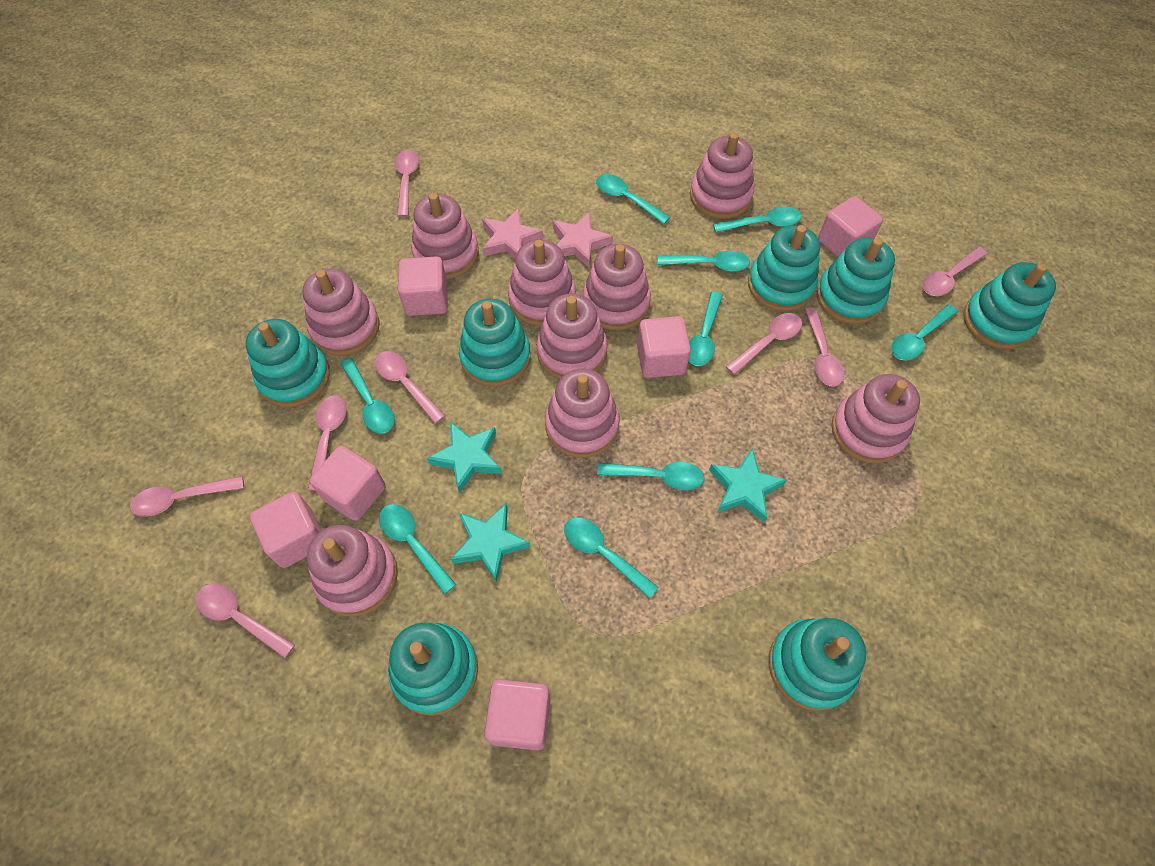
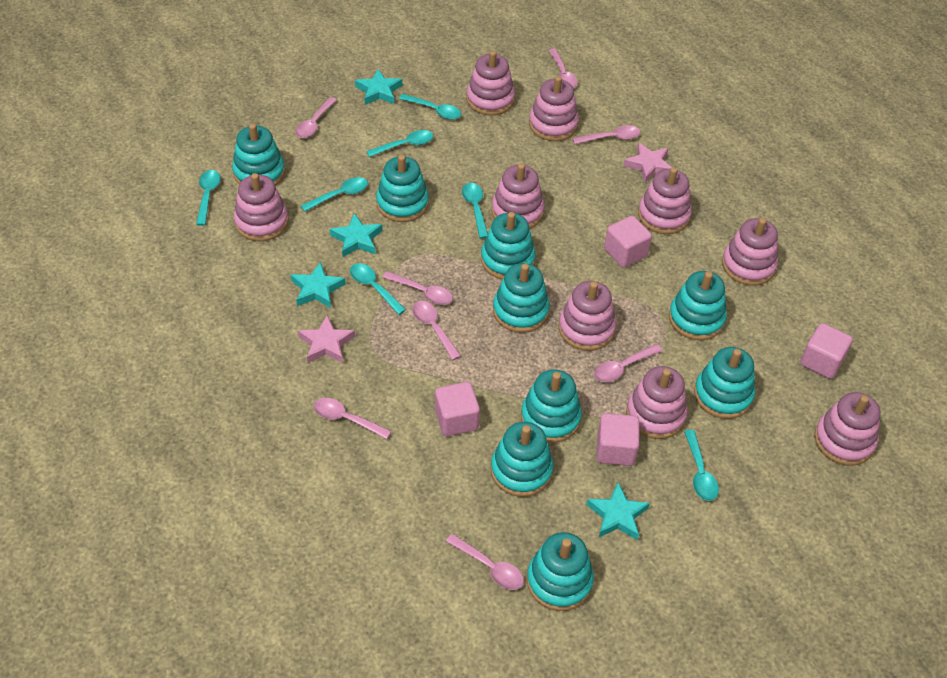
pink cube: 6 -> 4
turquoise spoon: 9 -> 7
turquoise stacking toy: 7 -> 9
turquoise star: 3 -> 4

